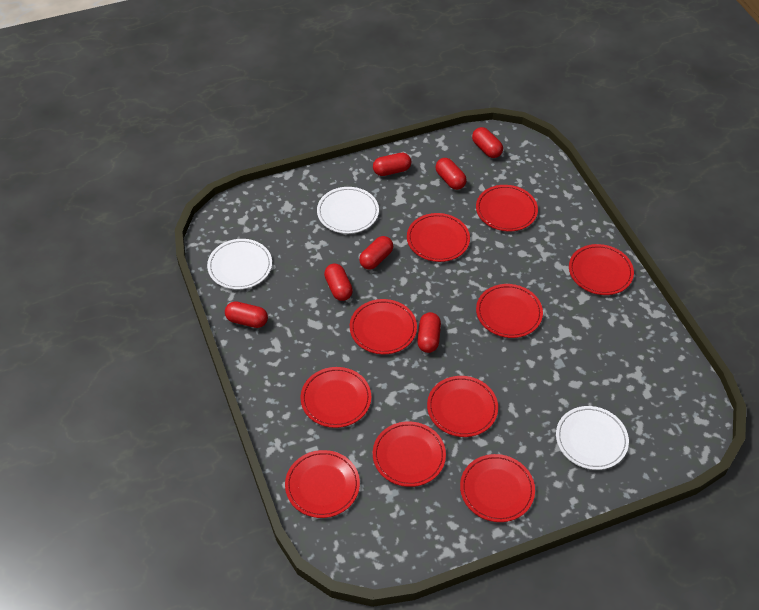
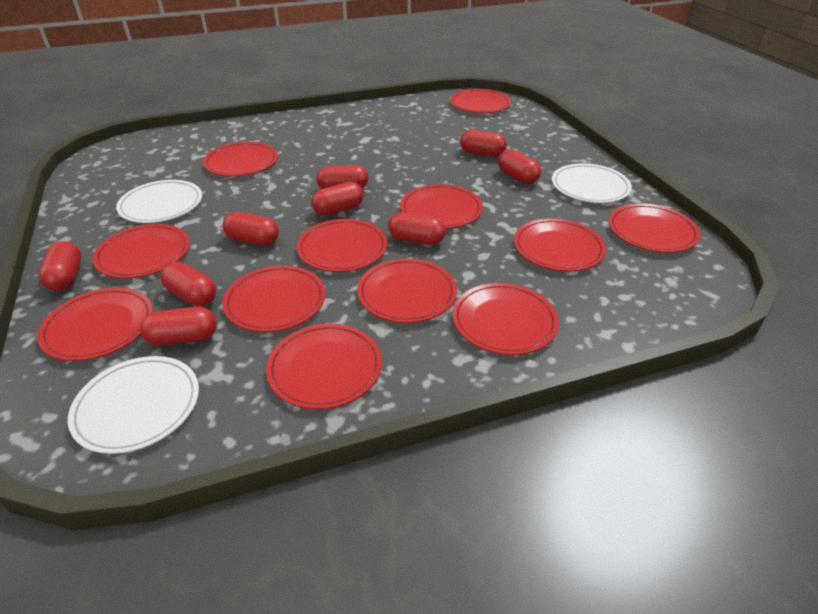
red capsule: 7 -> 9
red plate: 10 -> 12

